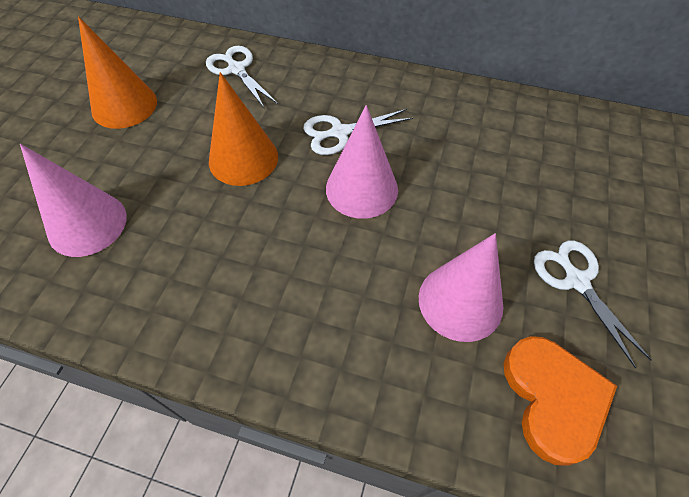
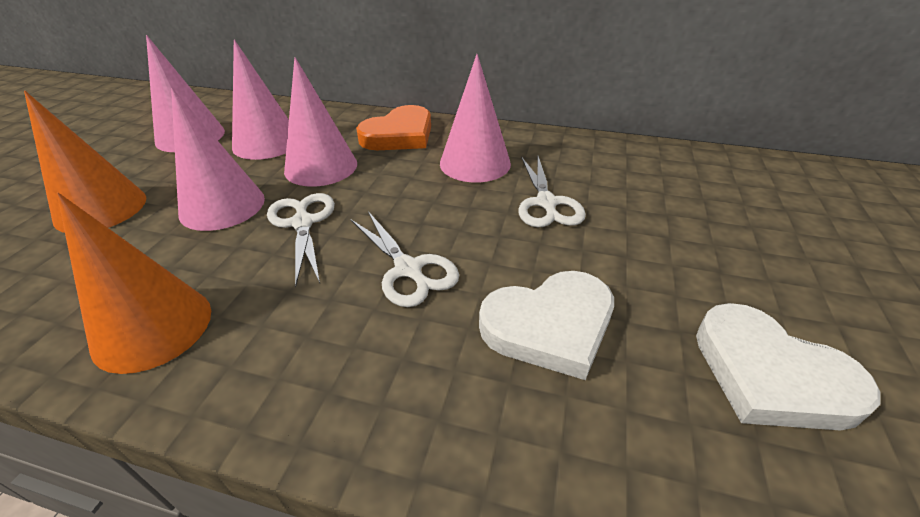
pink cone: 3 -> 5
white heart: 0 -> 2

